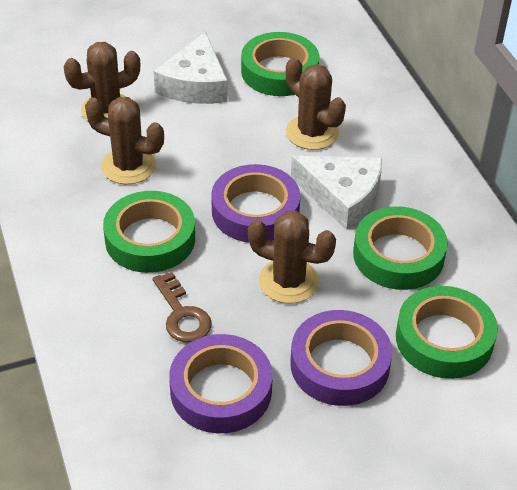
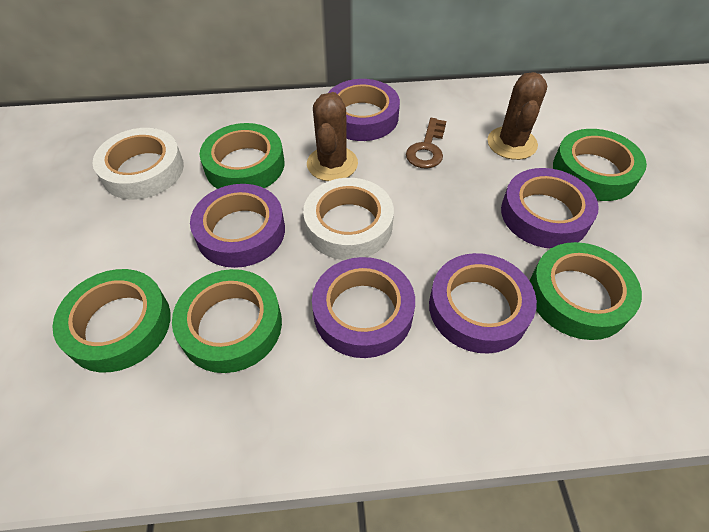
brown cactus: 4 -> 2
green tape: 4 -> 5
purple tape: 3 -> 5
white cheese: 2 -> 0
white tape: 0 -> 2

